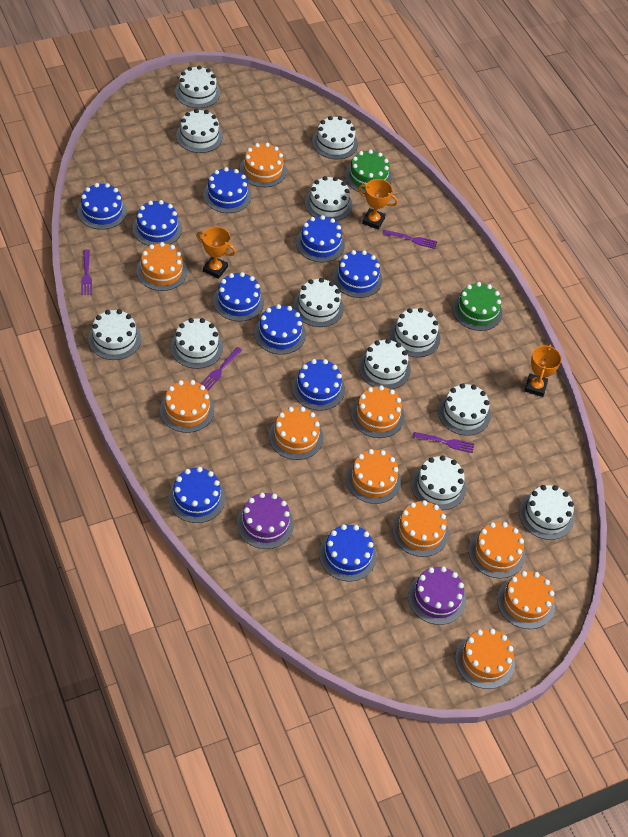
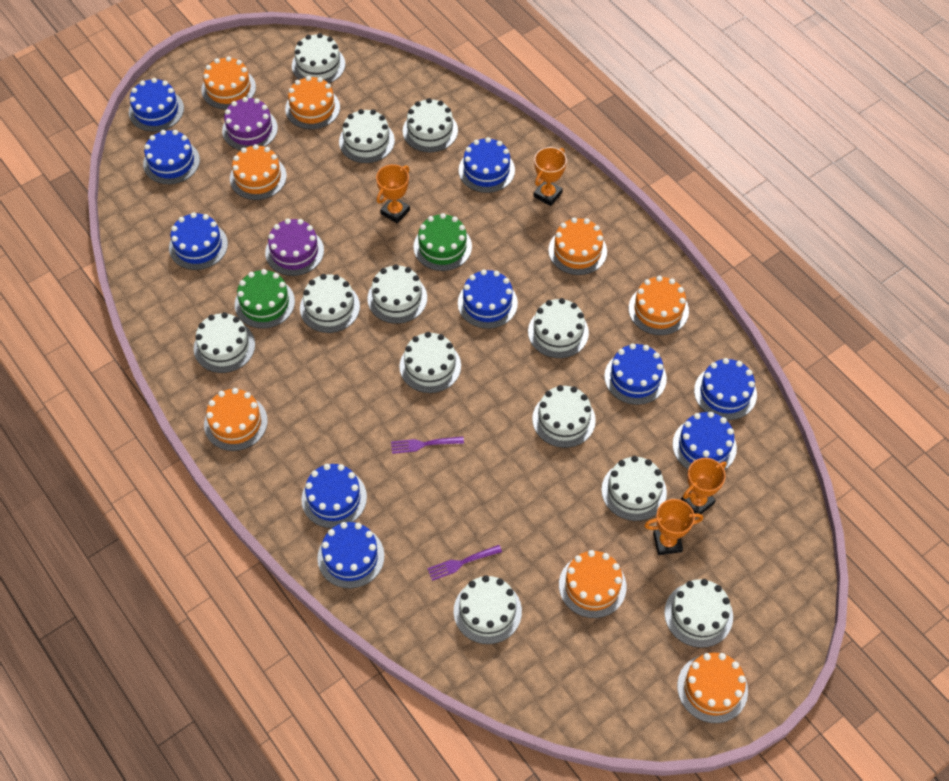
orange cake: 10 -> 8
orange trophy: 3 -> 4
purple fork: 4 -> 2

